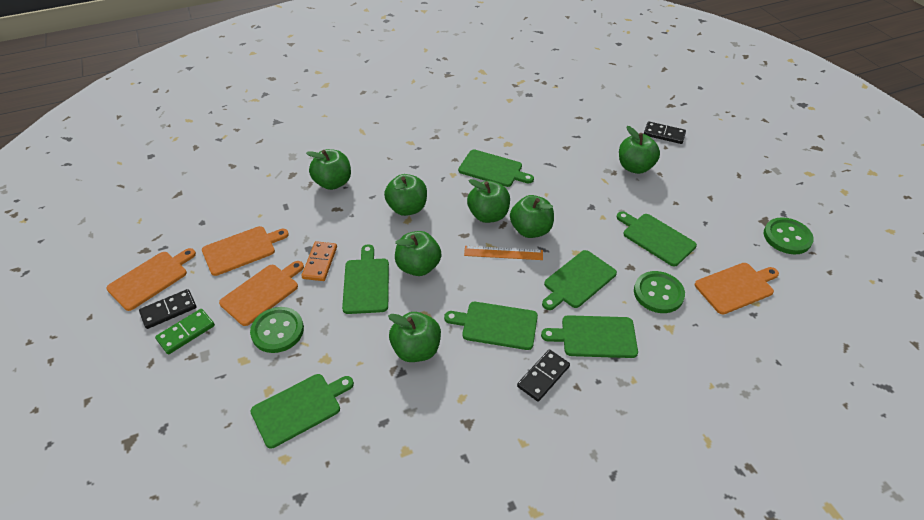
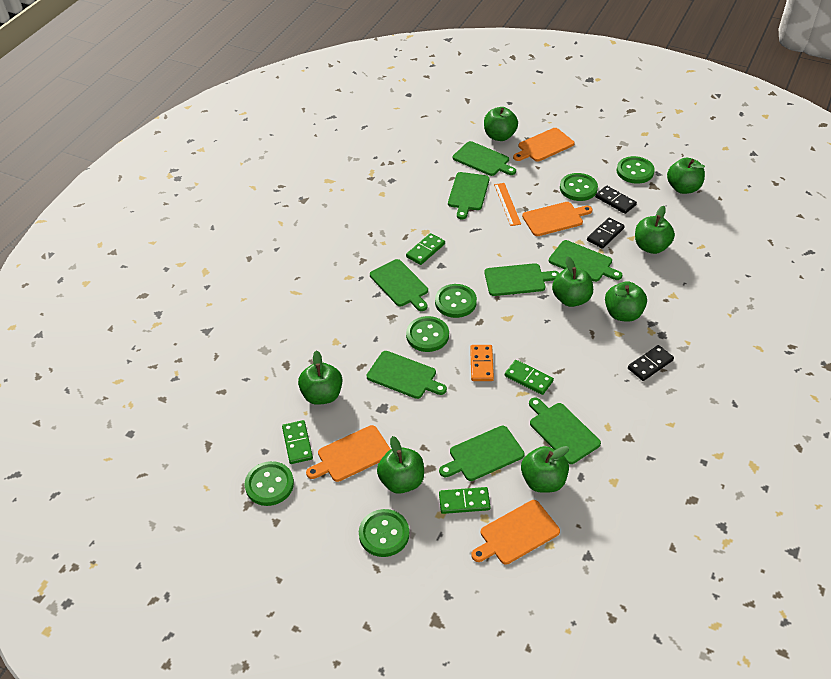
green apple: 7 -> 8
green button: 3 -> 6
green cutting board: 7 -> 8
green domino: 1 -> 4

